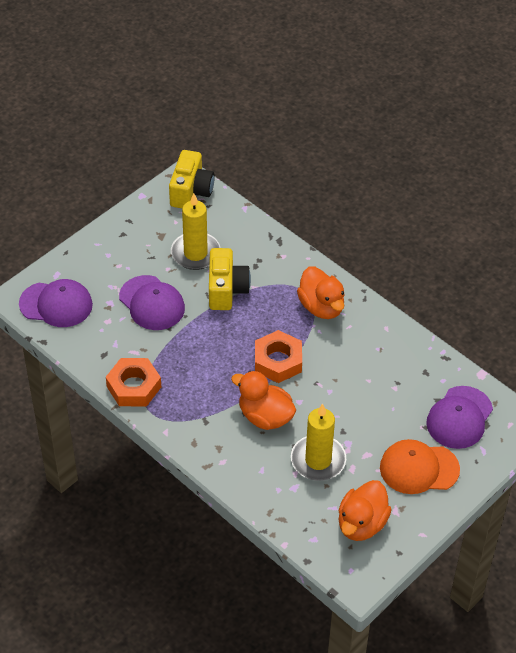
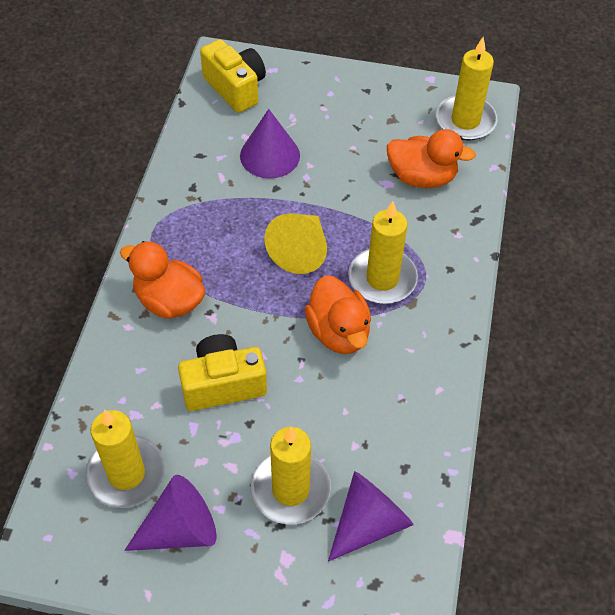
orange cap: 1 -> 0
orange nut: 2 -> 0
purple cap: 3 -> 0
purple cone: 0 -> 3
yellow candle: 2 -> 4
yellow cone: 0 -> 1

